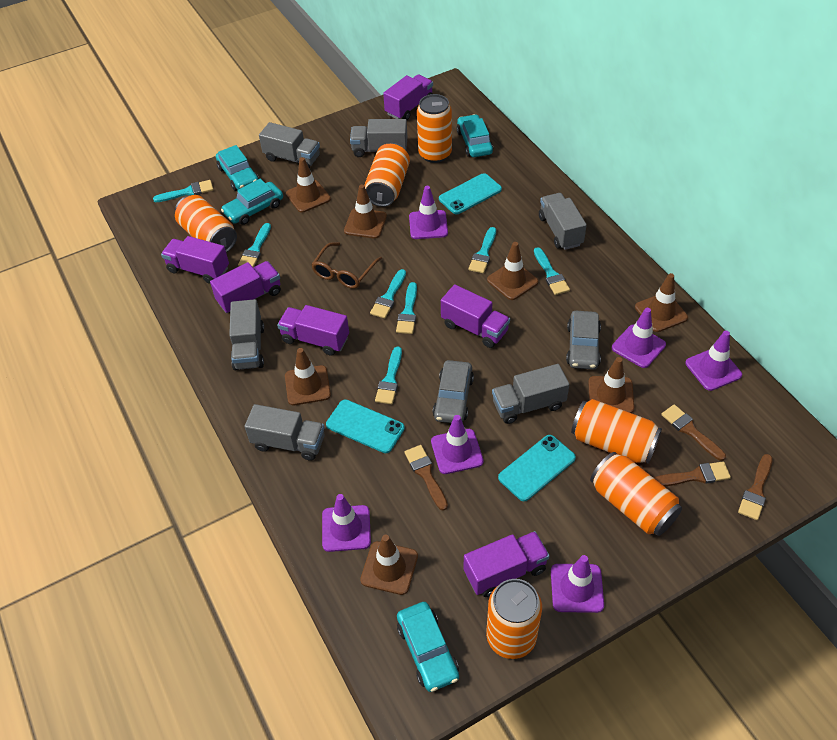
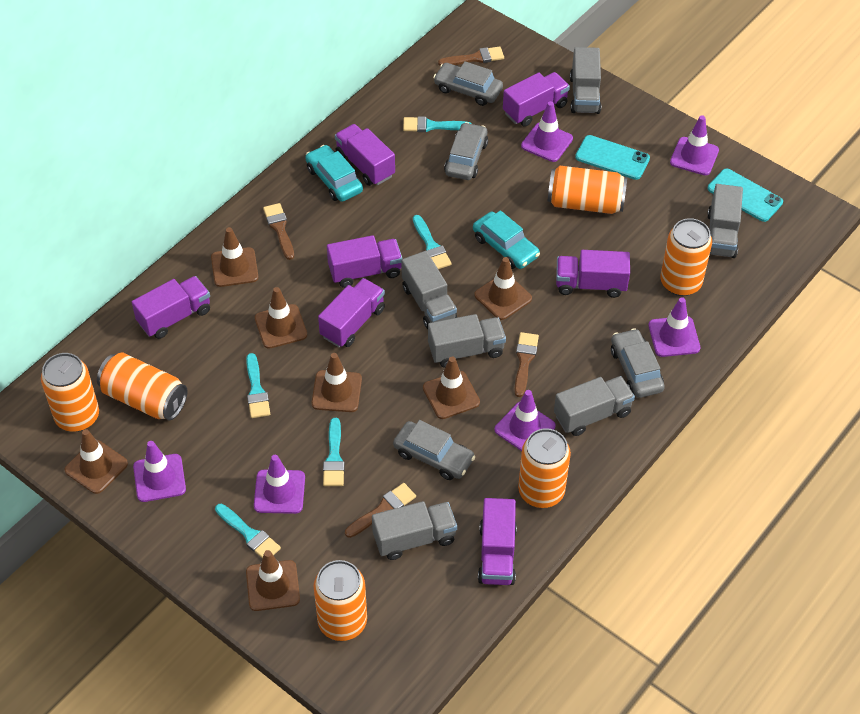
brown glasses: 1 -> 0
grey car: 2 -> 4
purple truck: 6 -> 7
turquoise brush: 7 -> 5
turquoise car: 4 -> 2
turquoise phone: 3 -> 2

